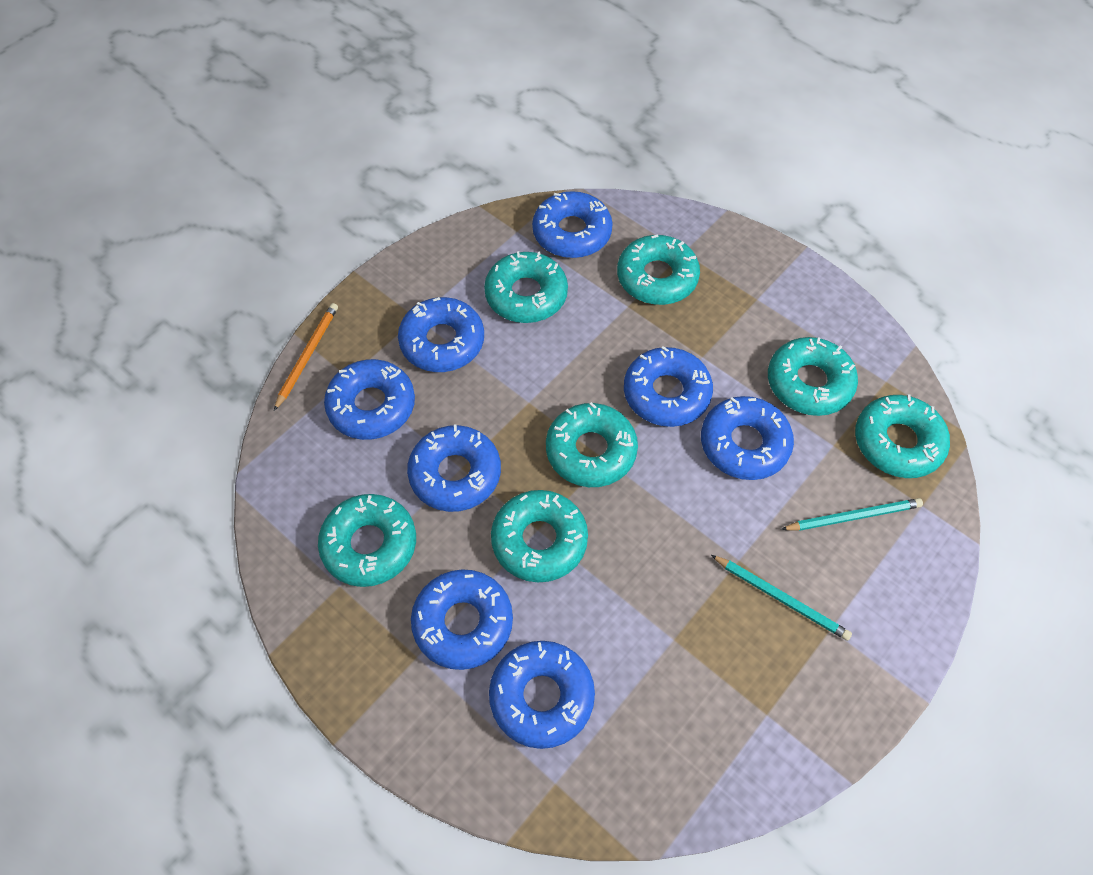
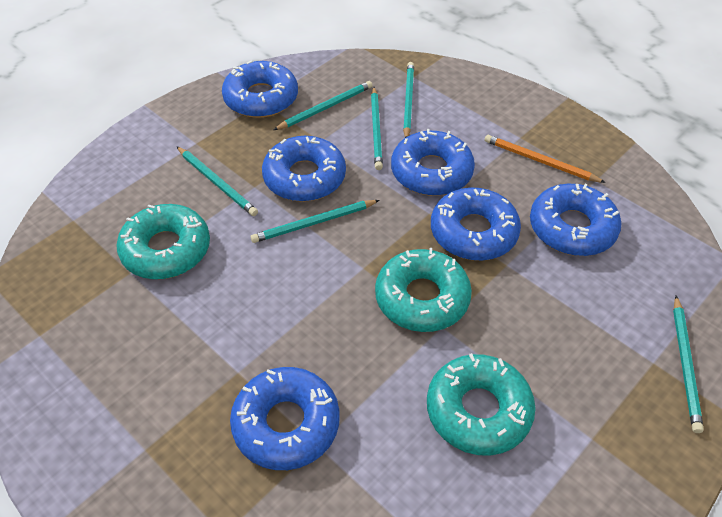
blue donut: 8 -> 6
turquoise donut: 7 -> 3
turquoise pencil: 2 -> 6

